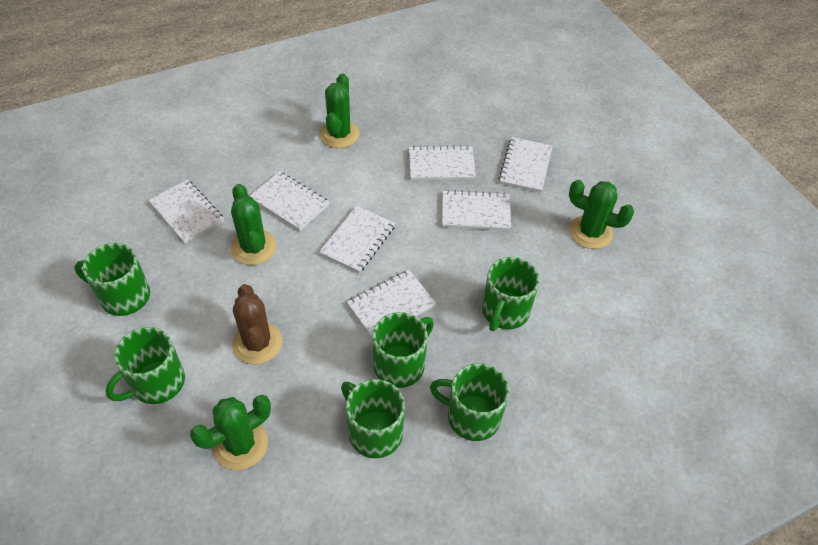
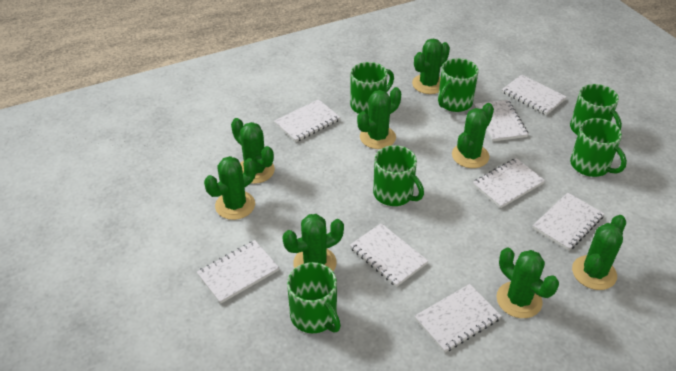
brown cactus: 1 -> 0
green cactus: 4 -> 8
white notebook: 7 -> 8

